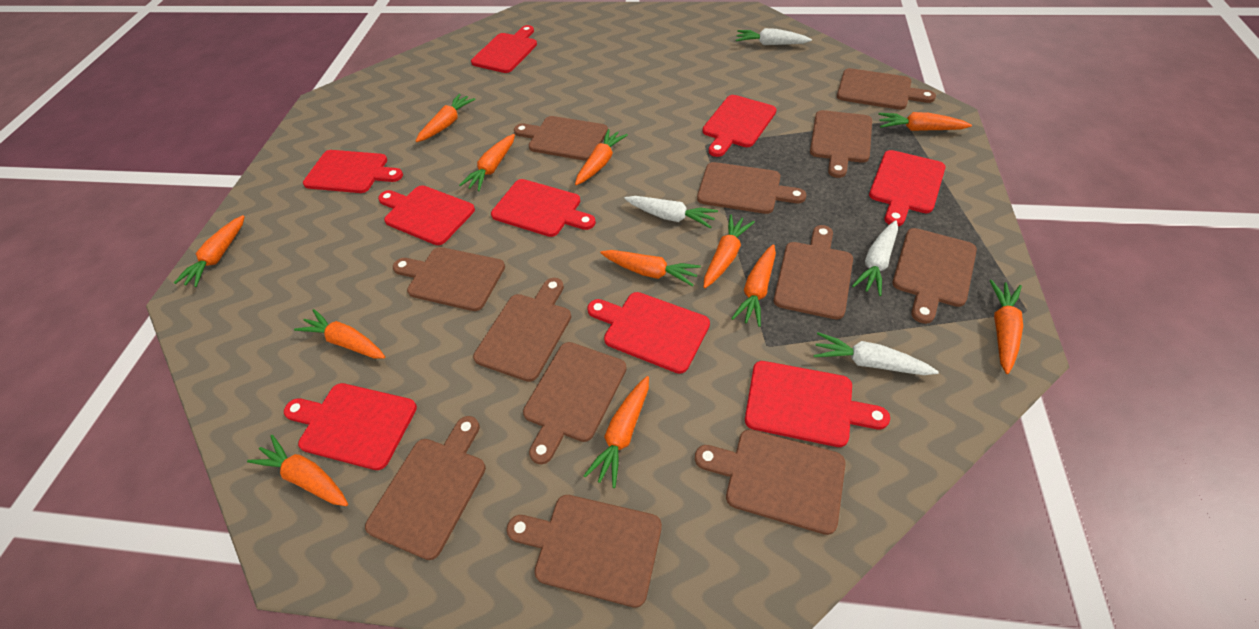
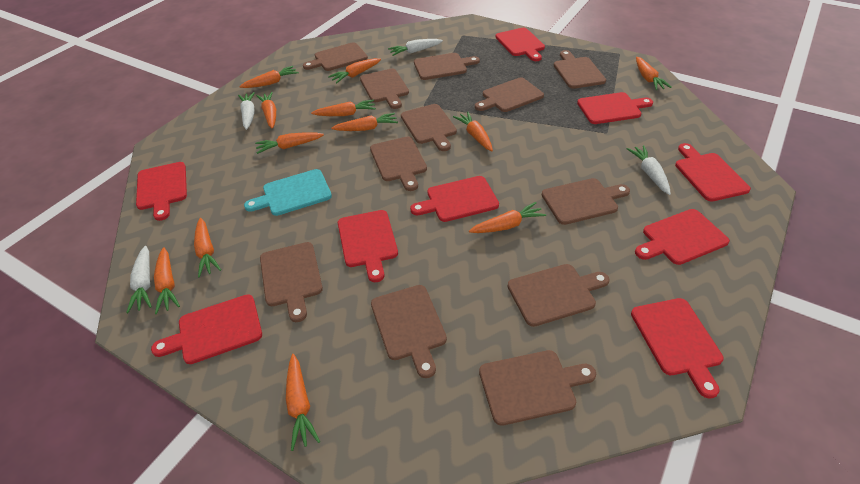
turquoise cutting board: 0 -> 1

